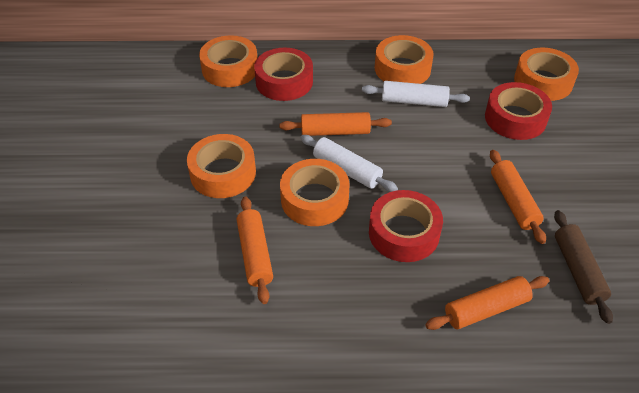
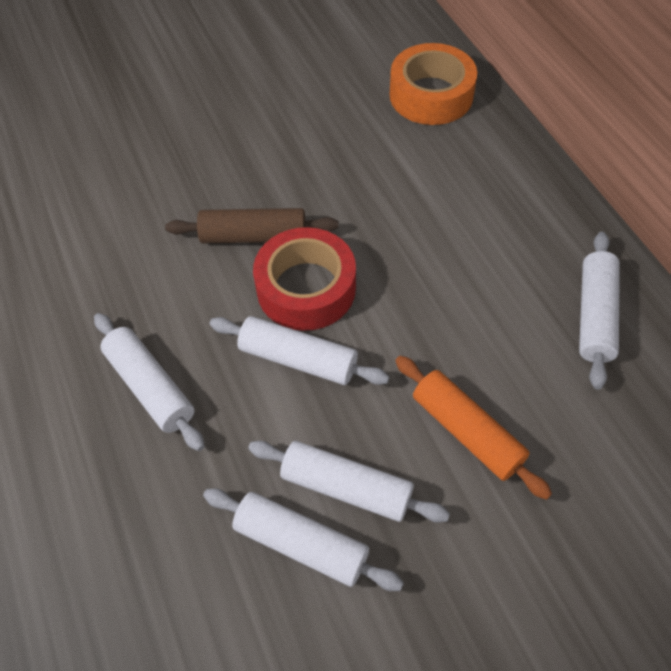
orange rolling pin: 4 -> 1
orange tape: 5 -> 1
red tape: 3 -> 1
white rolling pin: 2 -> 5

